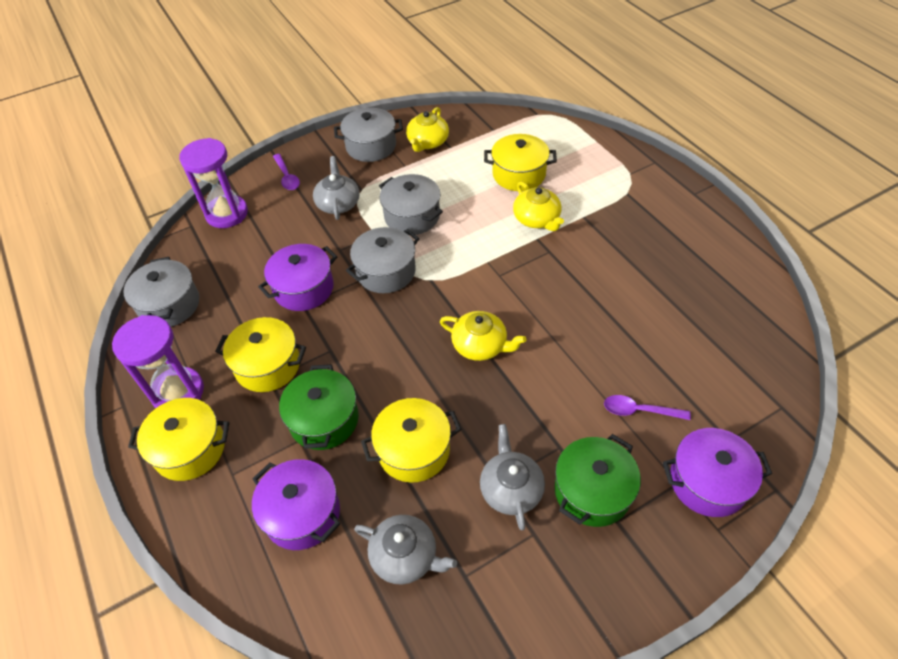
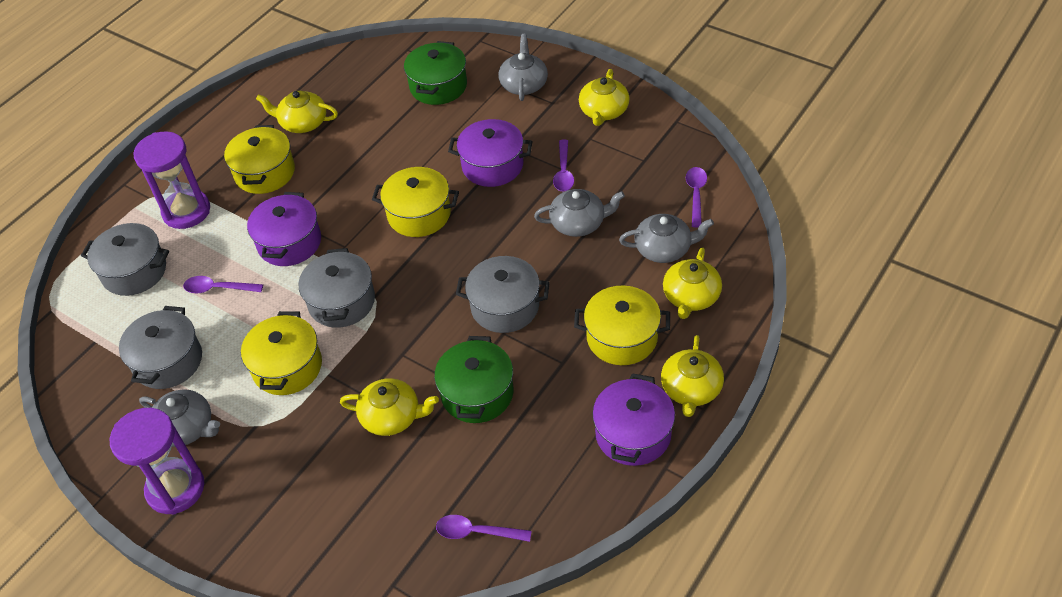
grey teapot: 3 -> 4
purple spoon: 2 -> 4
yellow teapot: 3 -> 5

